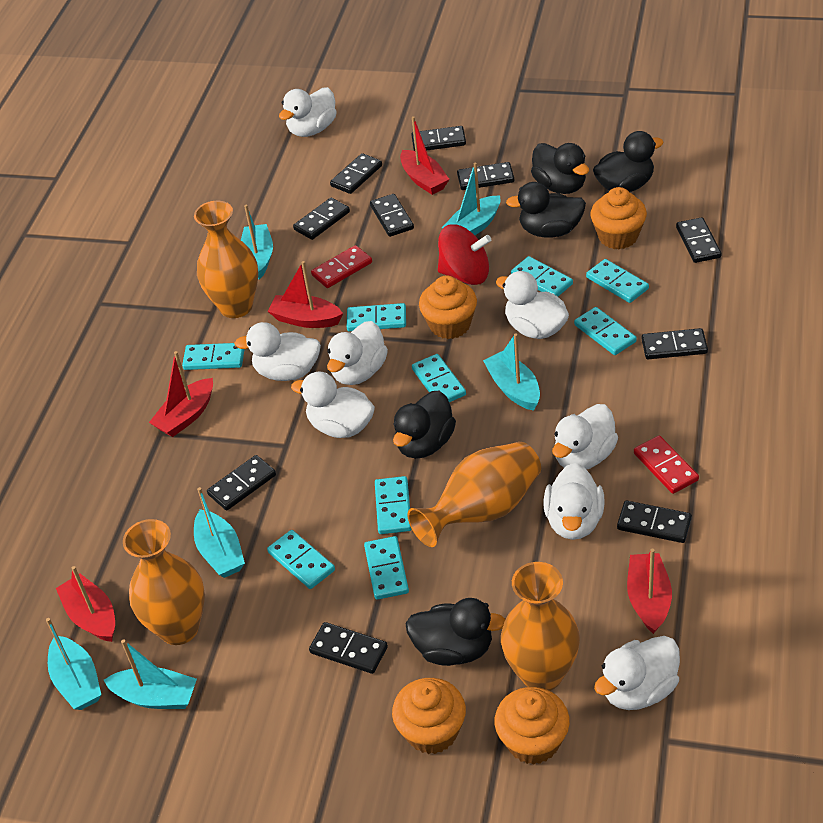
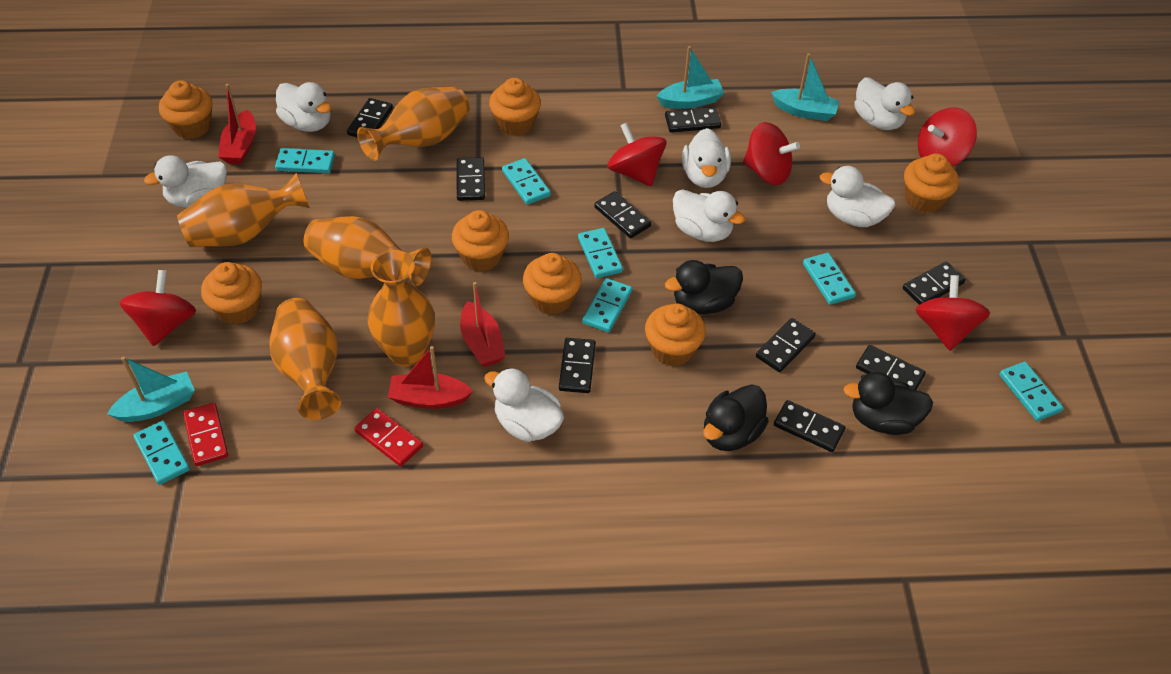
black domino: 10 -> 9
black duck: 5 -> 3
orange cupcake: 4 -> 7
orange vase: 4 -> 5
red boat: 5 -> 3
red spinning top: 1 -> 5
turquoise boat: 6 -> 3
turquoise domino: 9 -> 7
white duck: 8 -> 7

